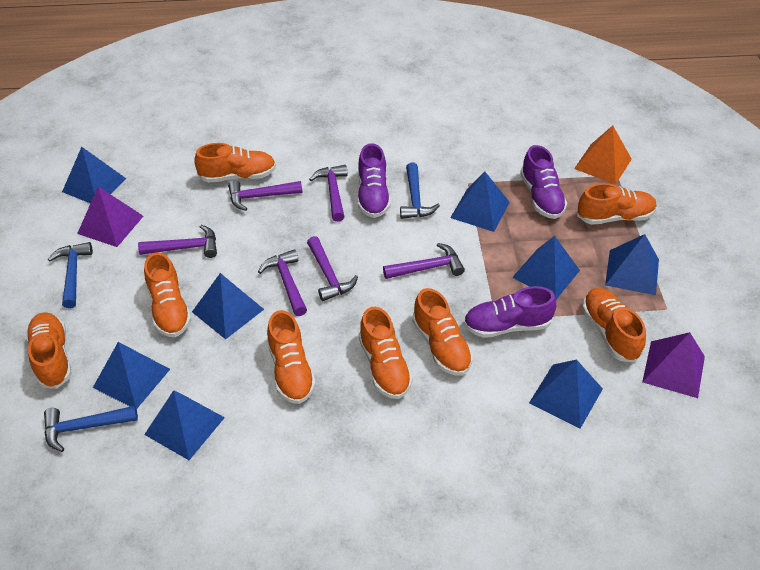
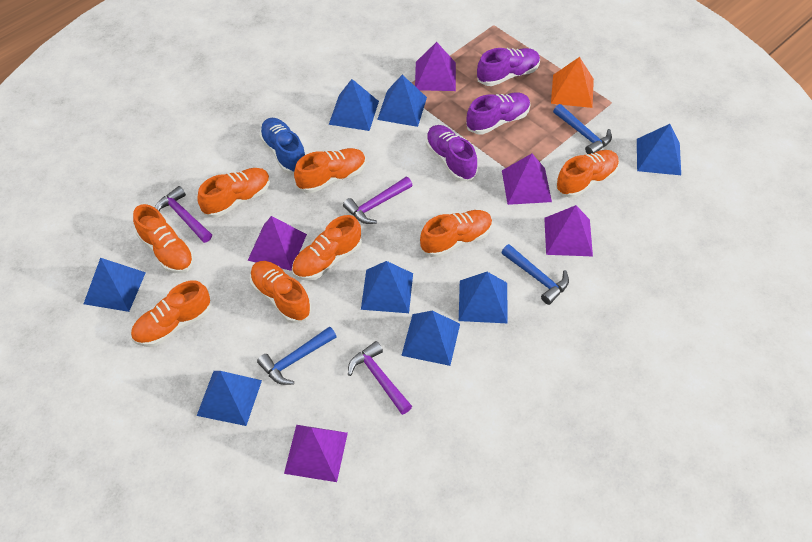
blue shoe: 0 -> 1
purple hammer: 6 -> 3
purple pyramid: 2 -> 5

